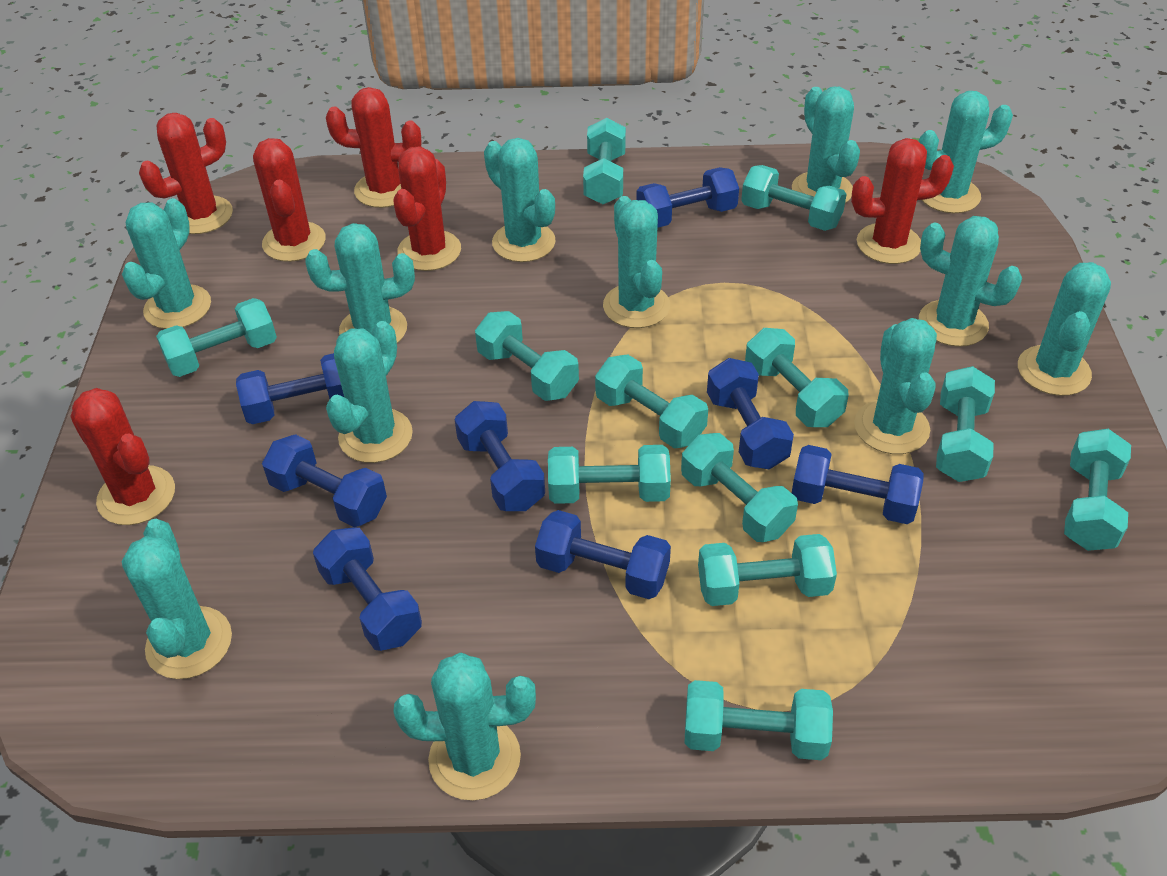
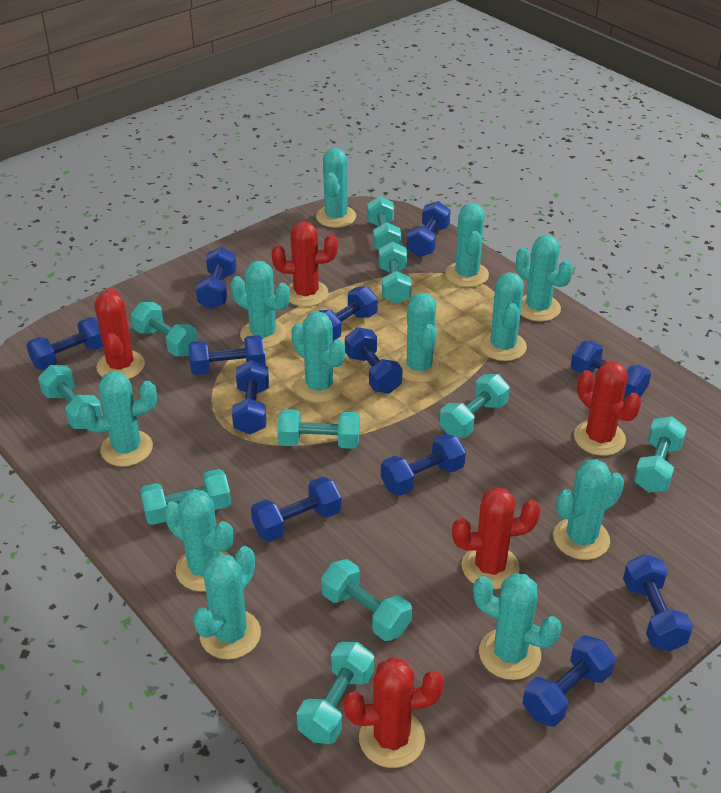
blue dumbbell: 8 -> 12
red cactus: 6 -> 5
turquoise dumbbell: 12 -> 10

